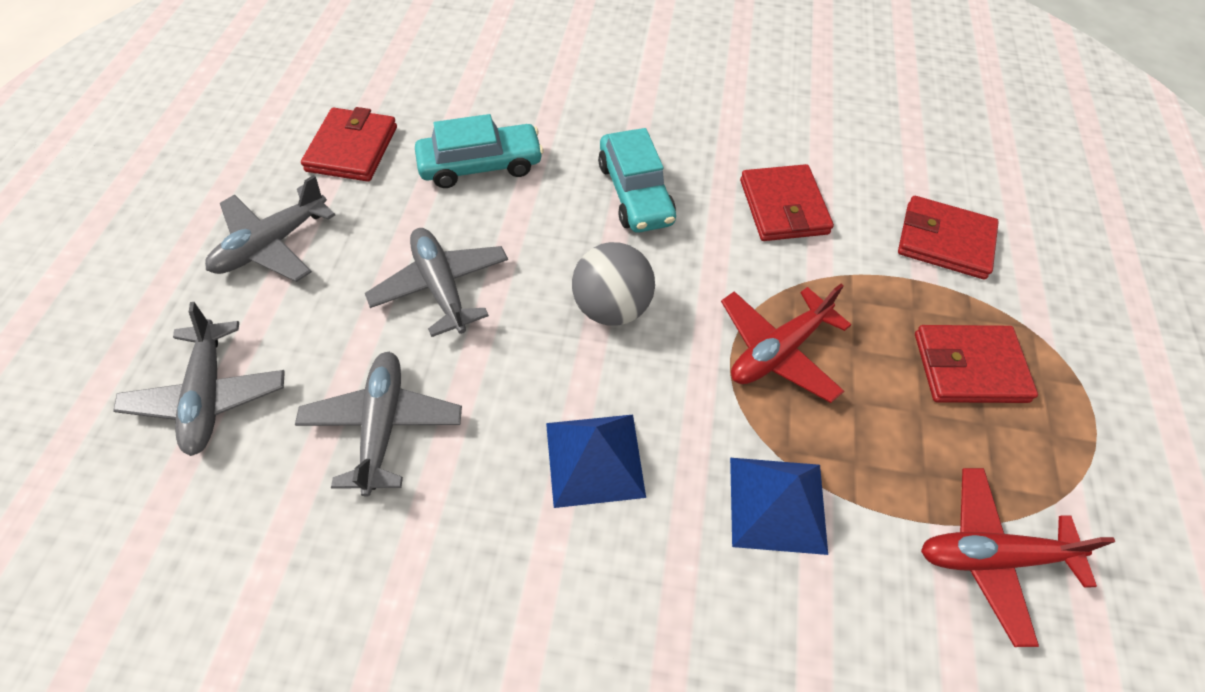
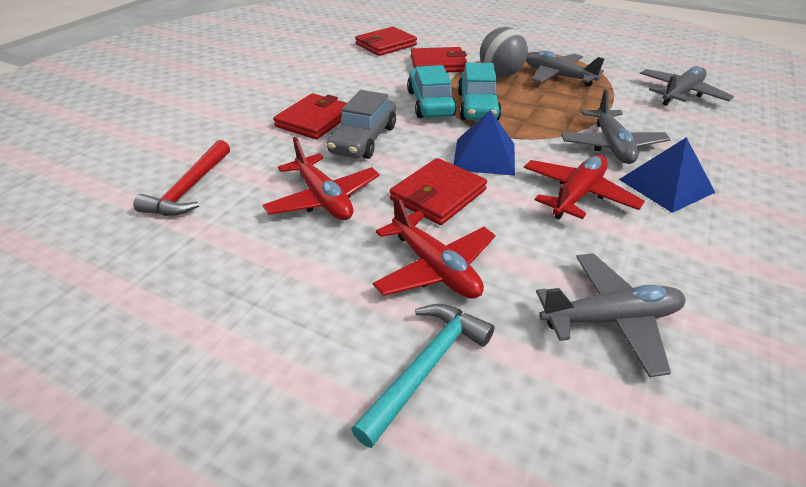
grey car: 0 -> 1
red hammer: 0 -> 1
red plane: 2 -> 3
turquoise hammer: 0 -> 1

